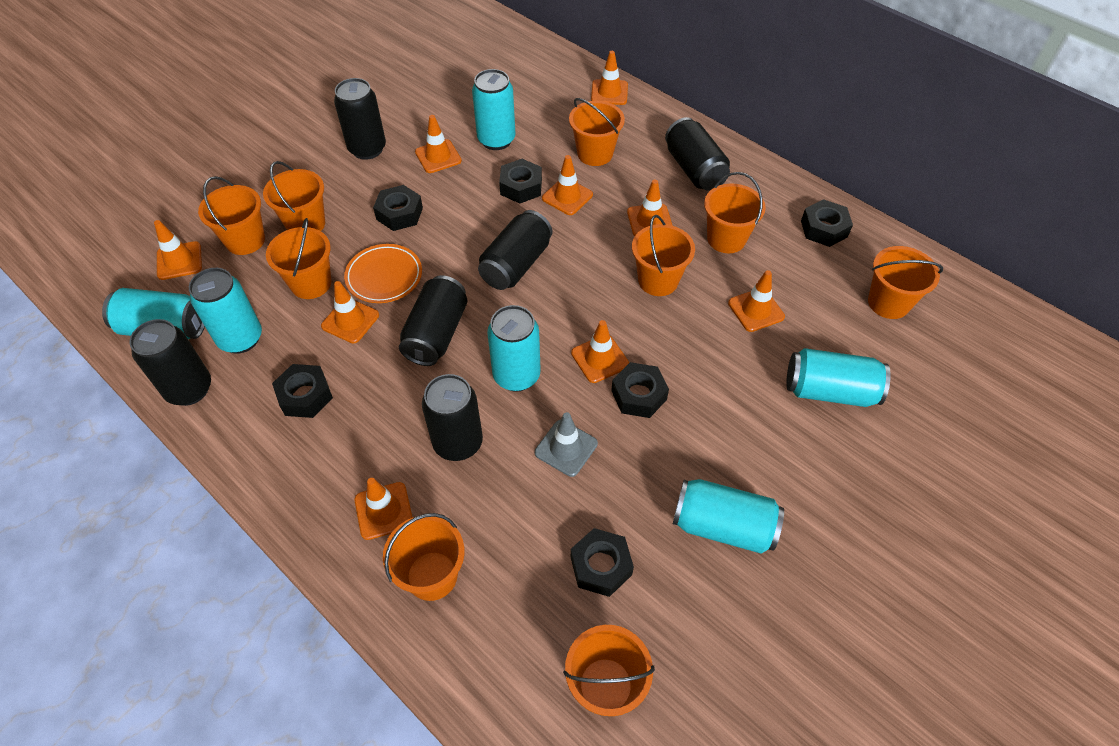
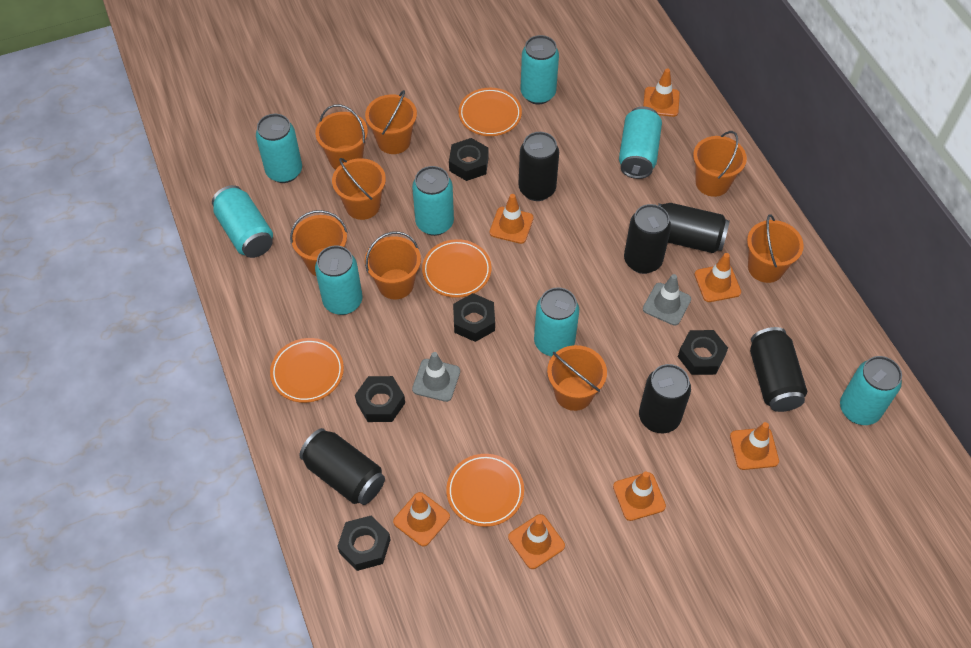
black nut: 6 -> 5
grey traffic cone: 1 -> 2
orange bucket: 9 -> 8
orange plate: 1 -> 4
orange traffic cone: 9 -> 7
turquoise can: 6 -> 8

